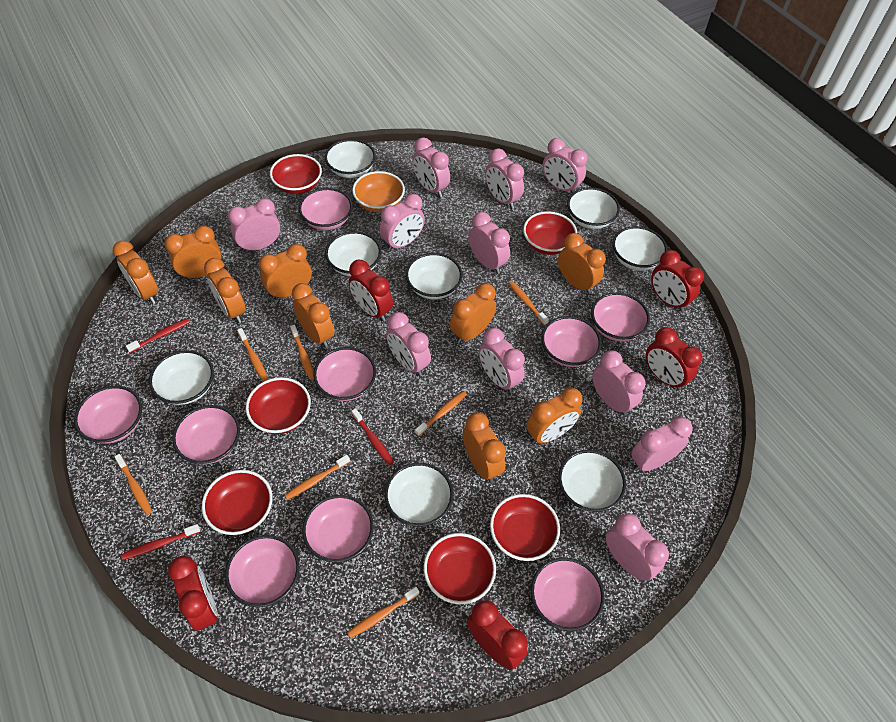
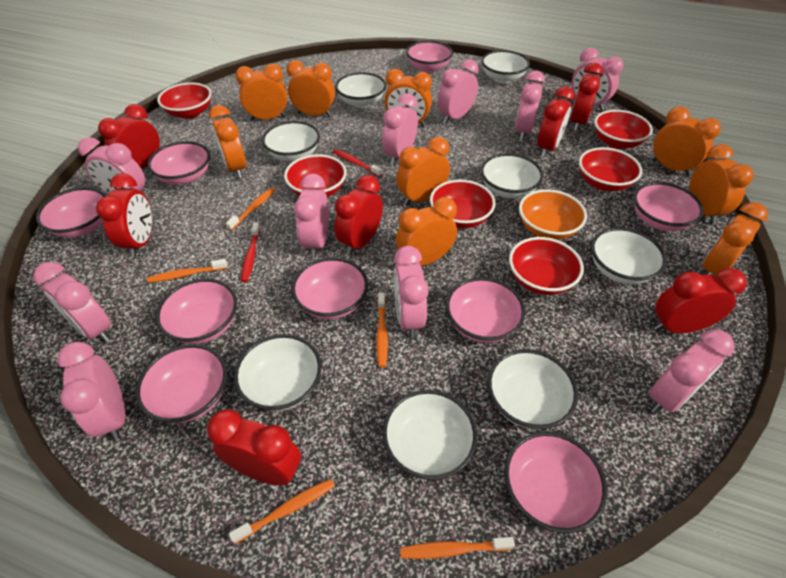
orange toothbrush: 7 -> 5
pink clock: 11 -> 10
red clock: 5 -> 7
red toothbrush: 3 -> 2

